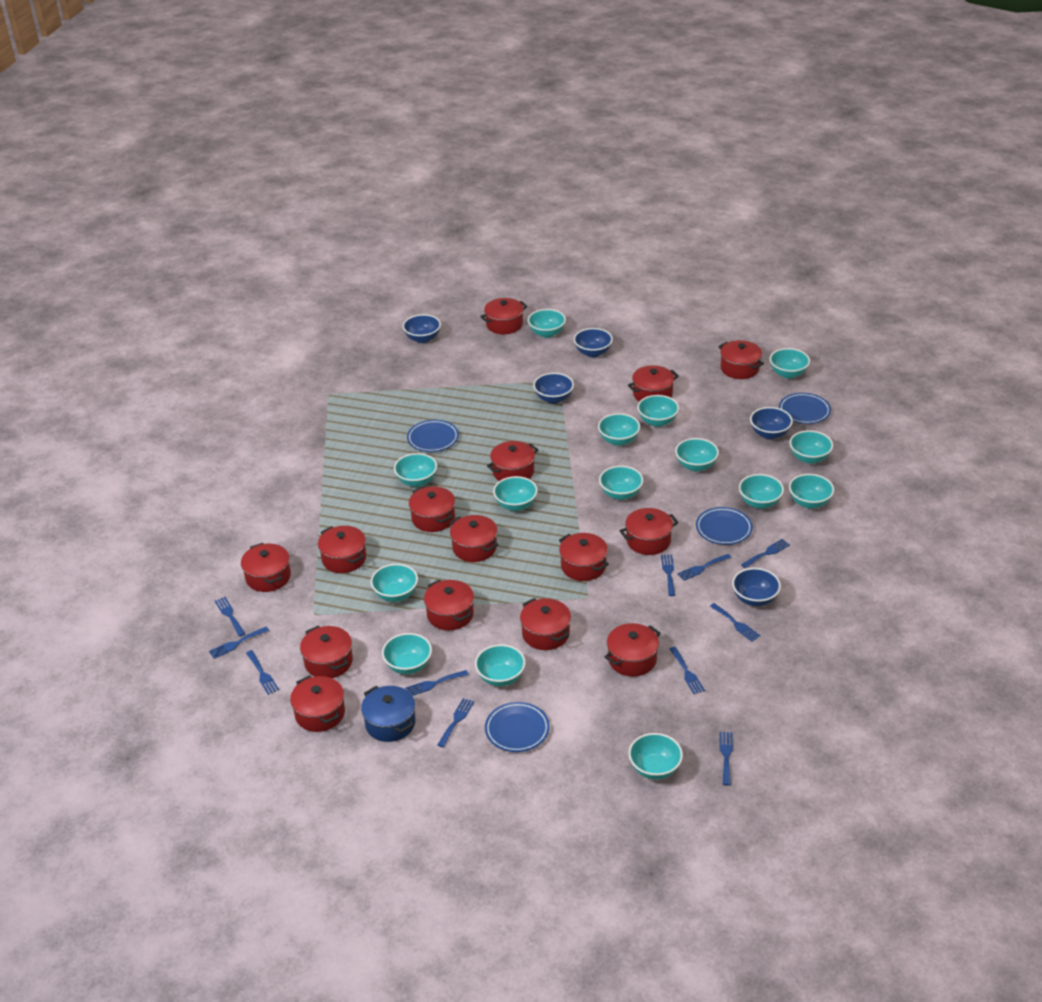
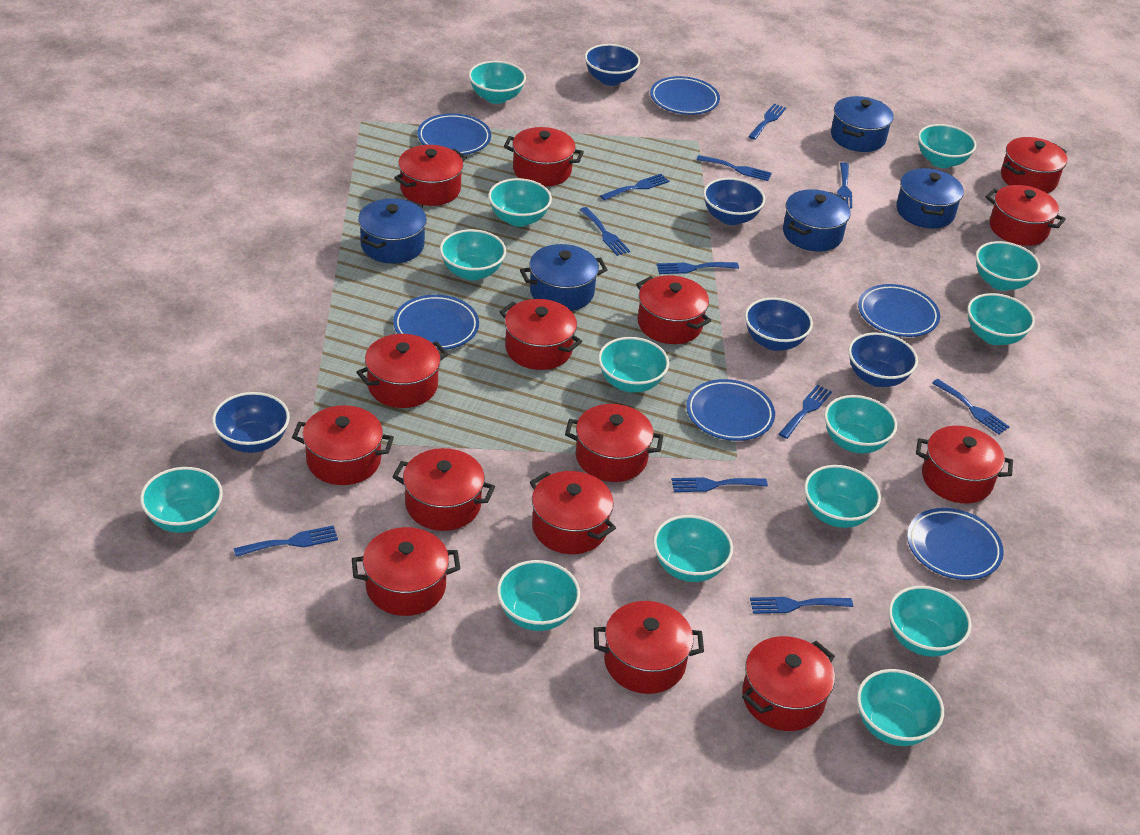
blue plate: 4 -> 6
blue pot: 1 -> 5
turquoise bowl: 15 -> 14

